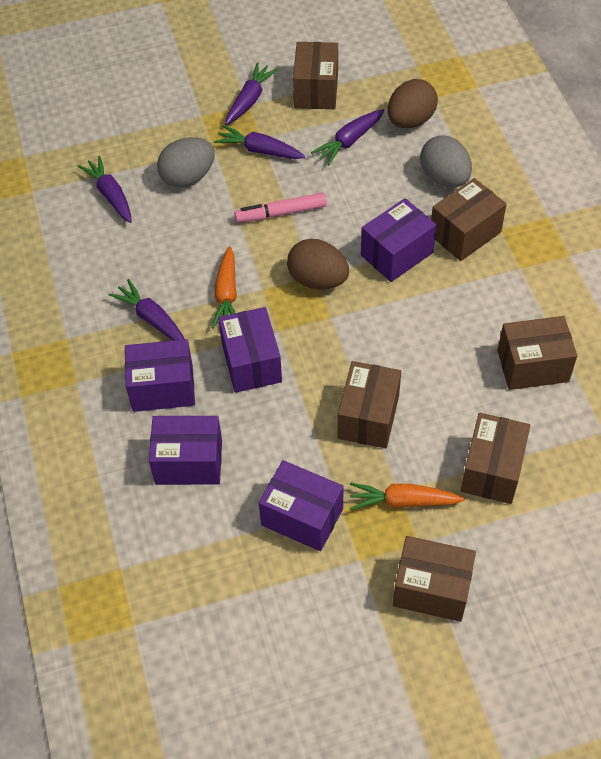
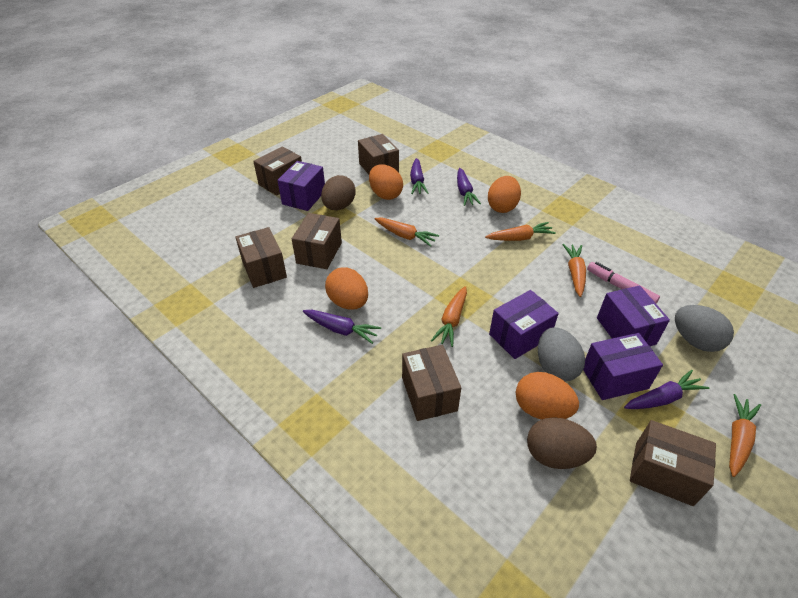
orange carrot: 2 -> 5
orange egg: 0 -> 4
purple box: 5 -> 4
purple carrot: 5 -> 4

